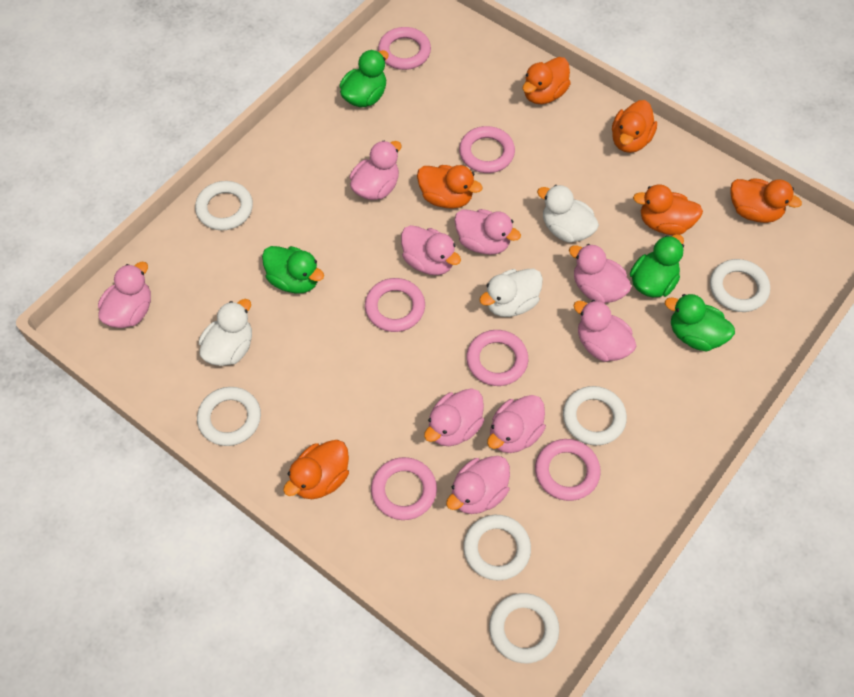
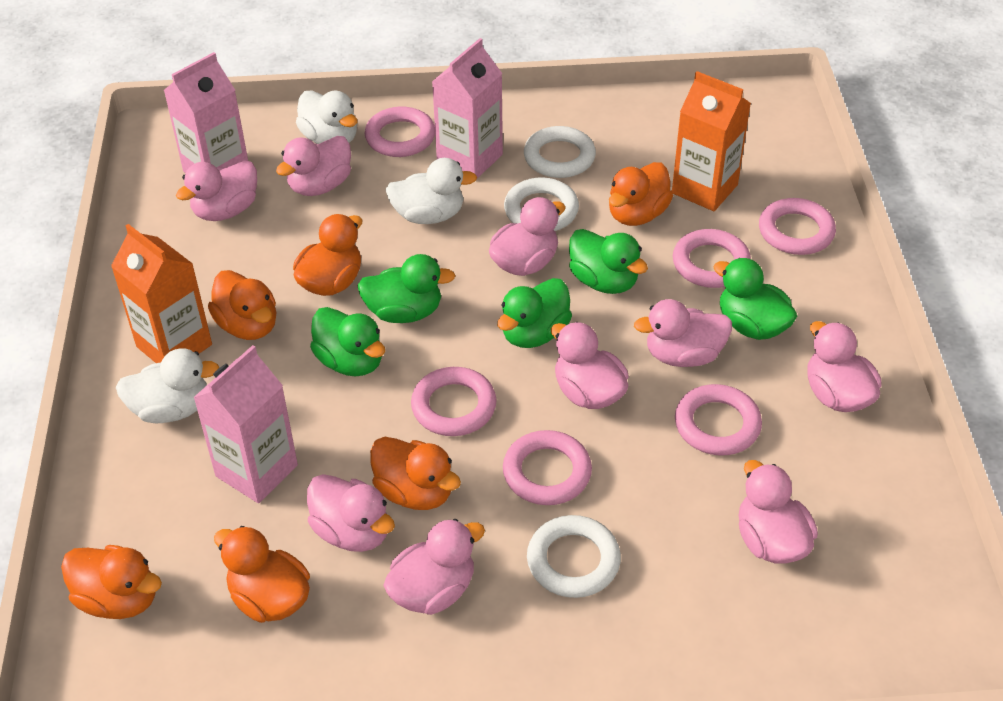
green duck: 4 -> 5
orange carton: 0 -> 2
pink carton: 0 -> 3
white ring: 6 -> 3

